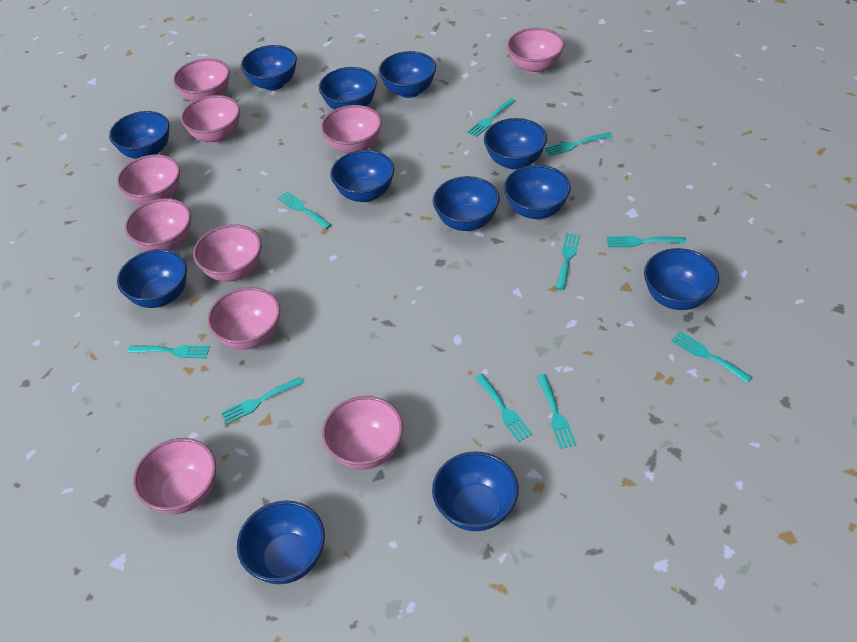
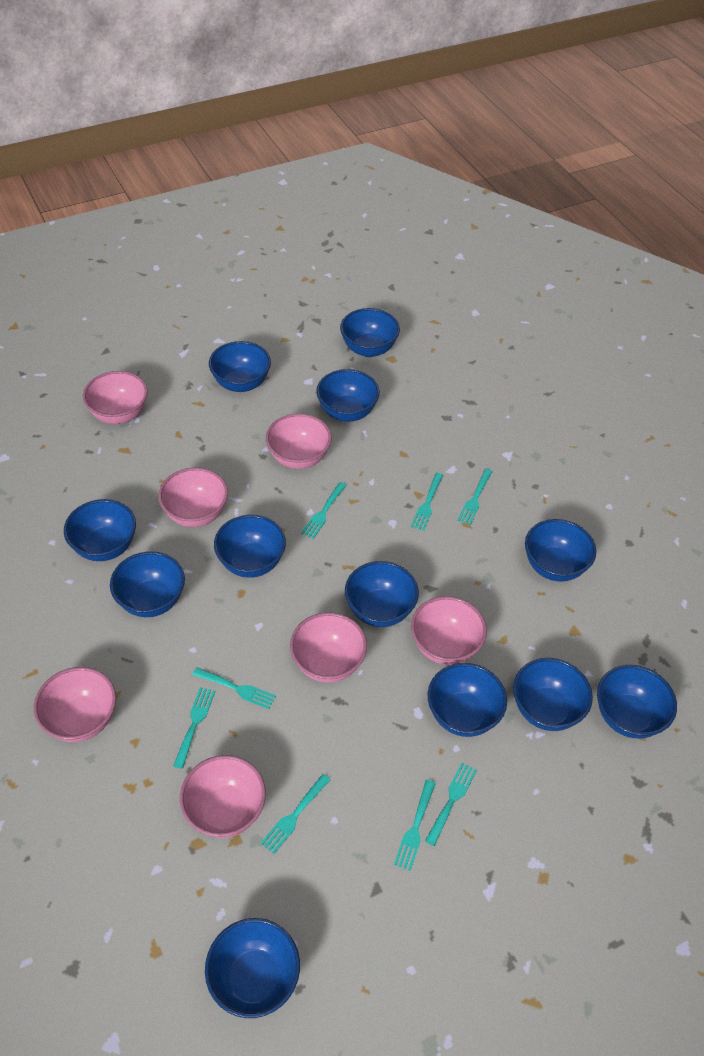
pink bowl: 10 -> 7
turquoise fork: 10 -> 8

